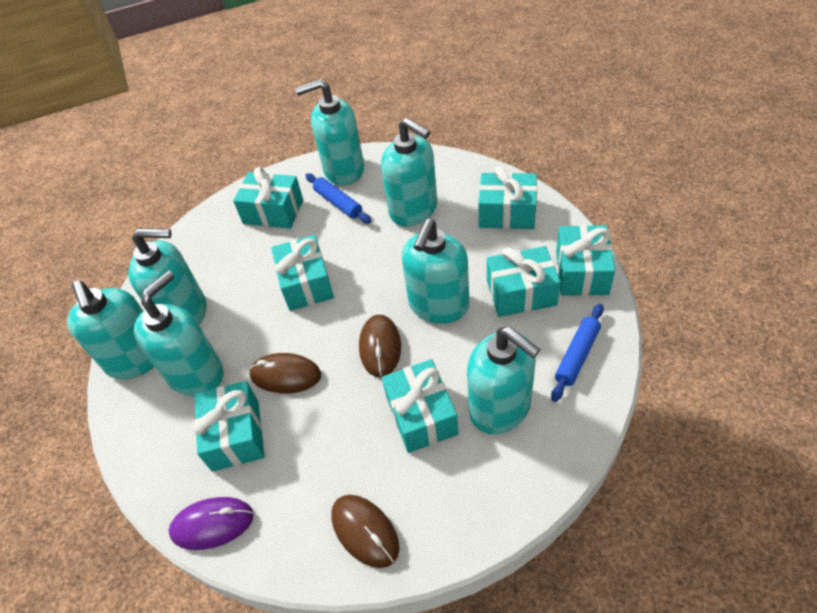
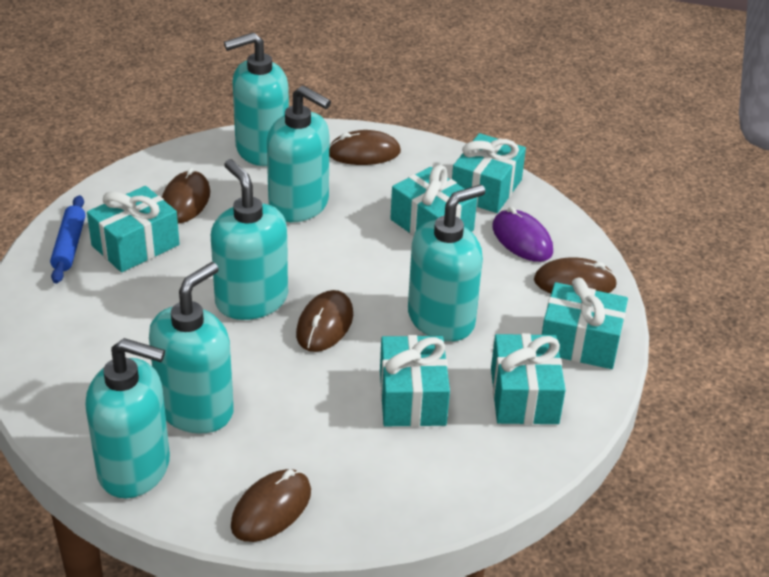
blue rolling pin: 2 -> 1
brown mouse: 3 -> 5
turquoise gift: 7 -> 6
turquoise soap dispenser: 7 -> 6

